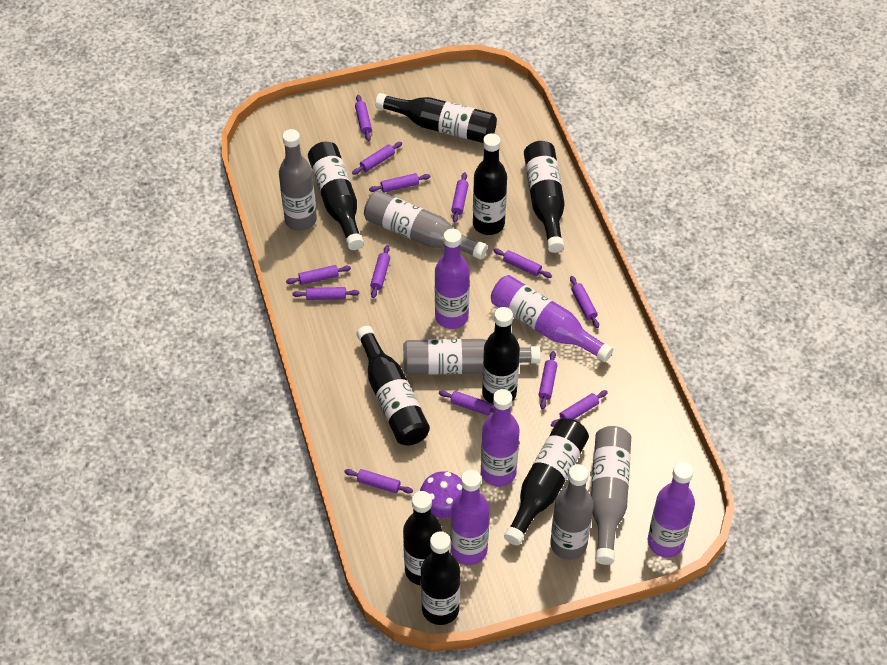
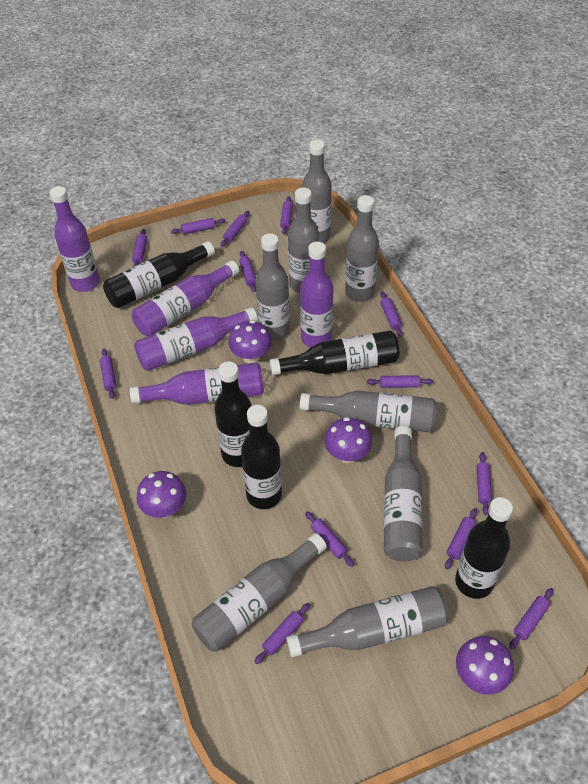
black bottle: 9 -> 5
grey bottle: 5 -> 8
purple mushroom: 1 -> 4

